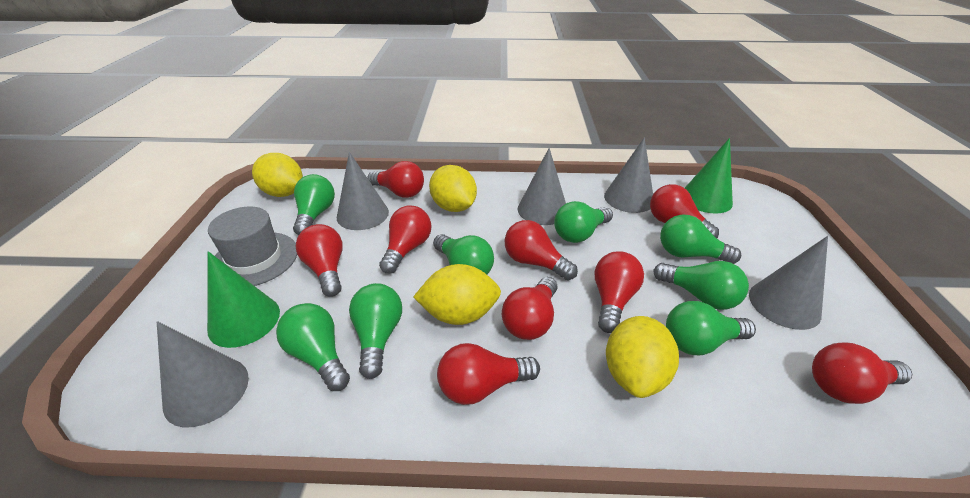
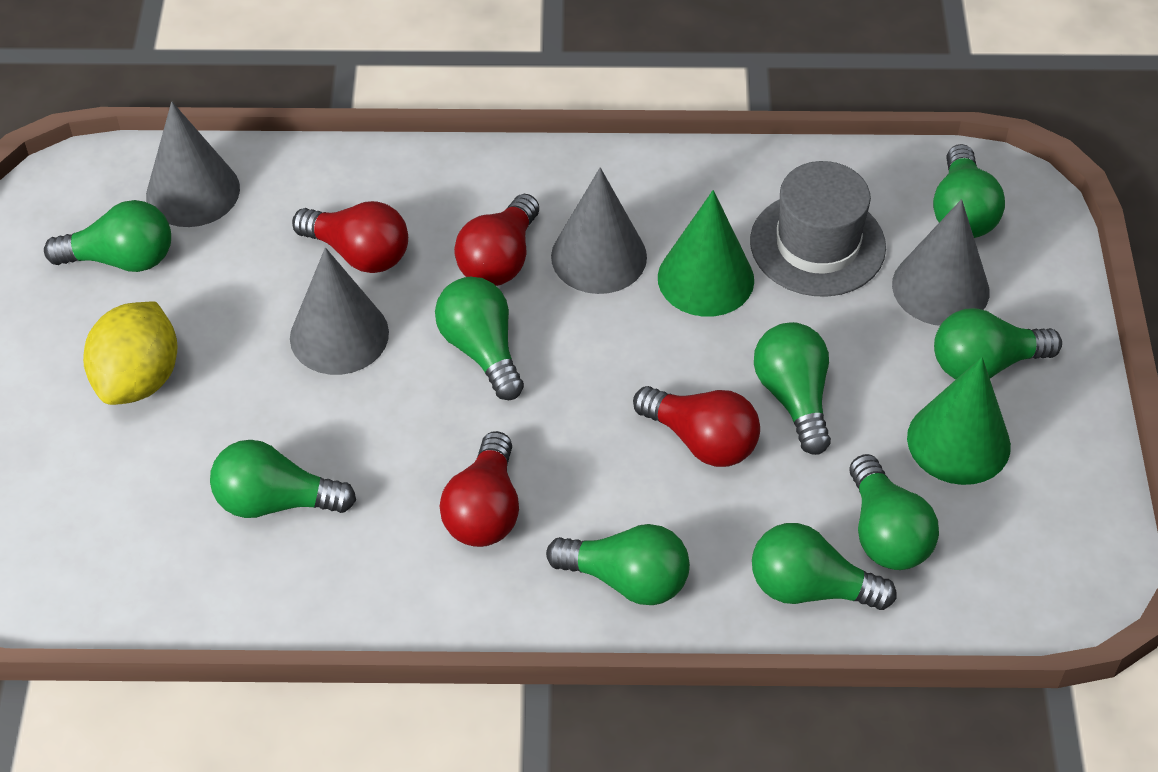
green light bulb: 8 -> 9
grey cone: 5 -> 4
red light bulb: 9 -> 4
yellow lemon: 4 -> 1

